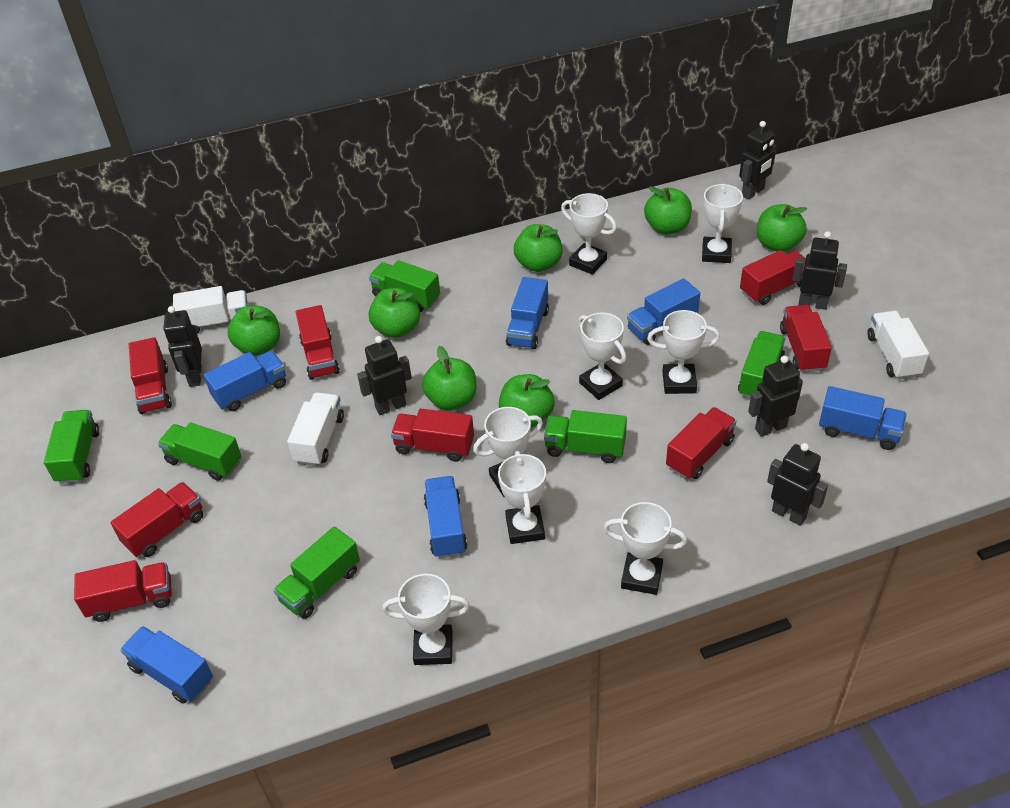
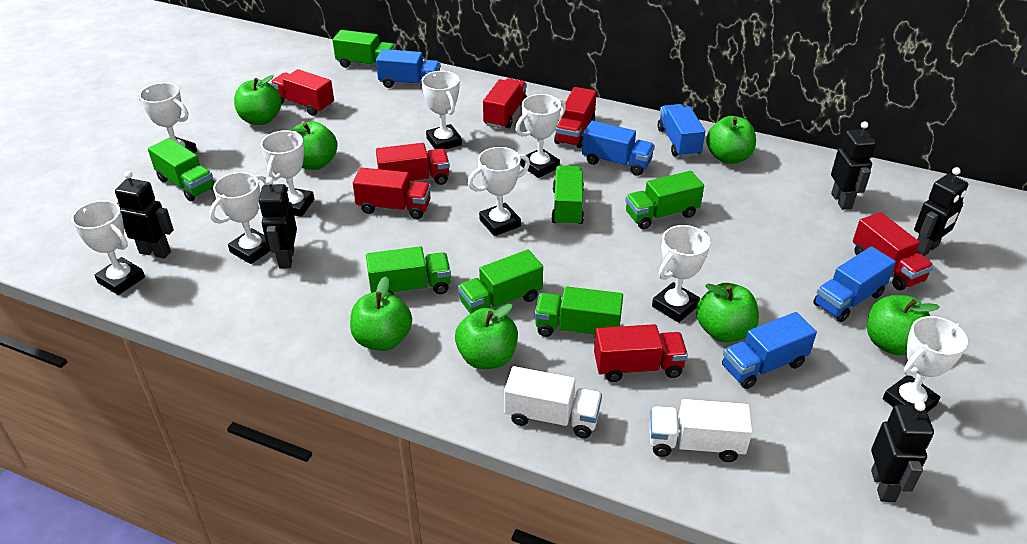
black robot: 6 -> 5
blue truck: 6 -> 5
green truck: 6 -> 7
red truck: 8 -> 7
white trophy: 8 -> 9
white truck: 3 -> 2

